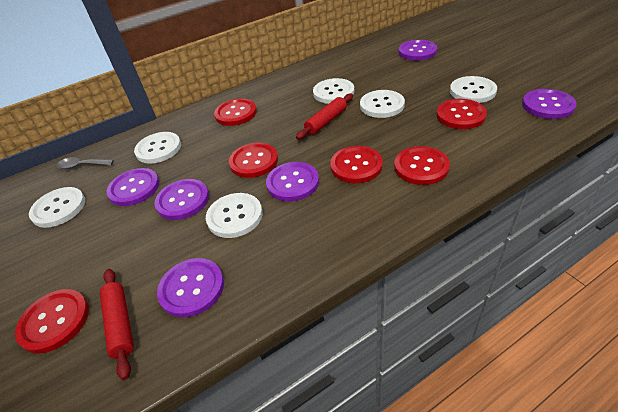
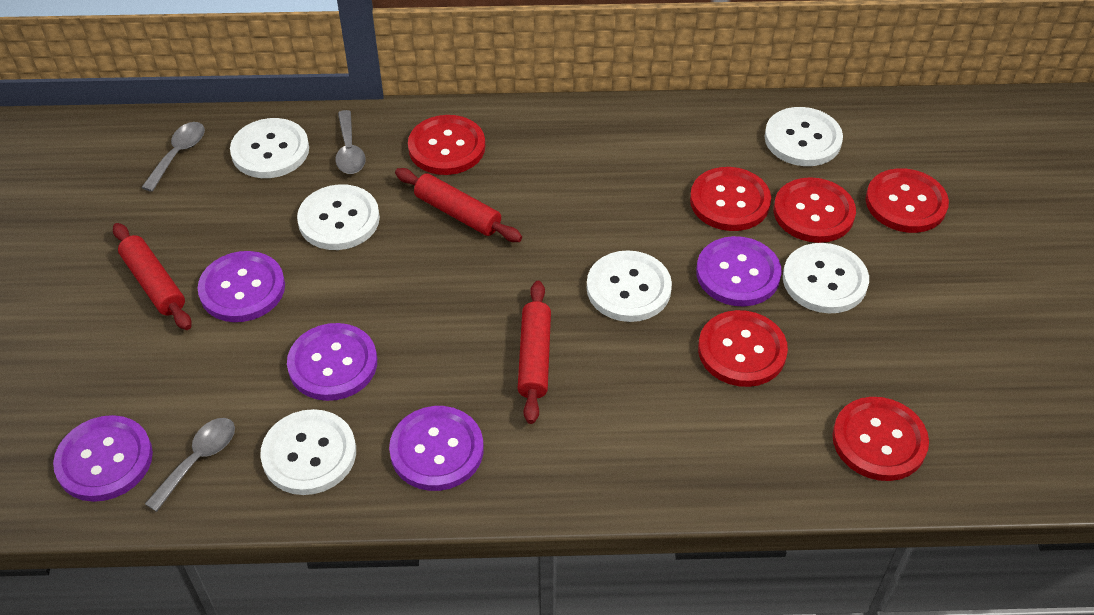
grey spoon: 1 -> 3
purple button: 6 -> 5
red rolling pin: 2 -> 3

